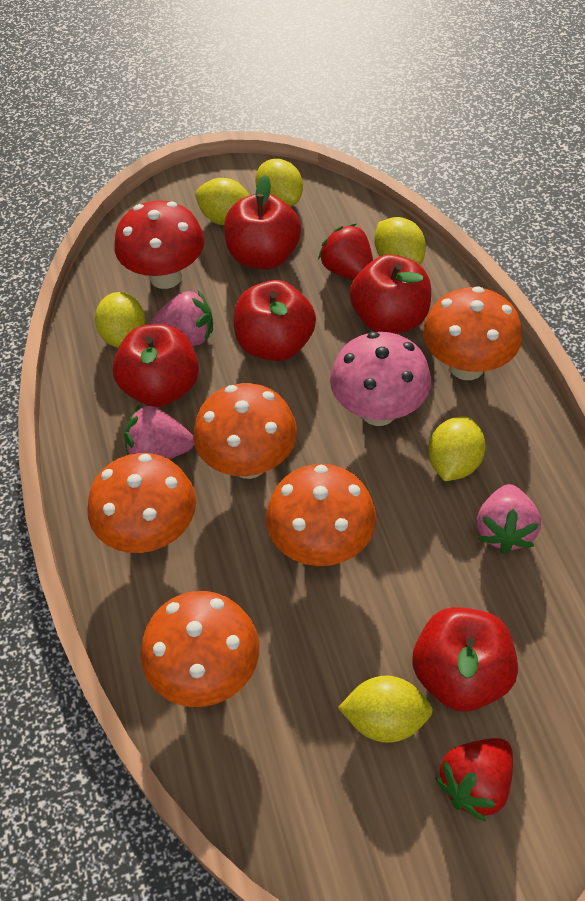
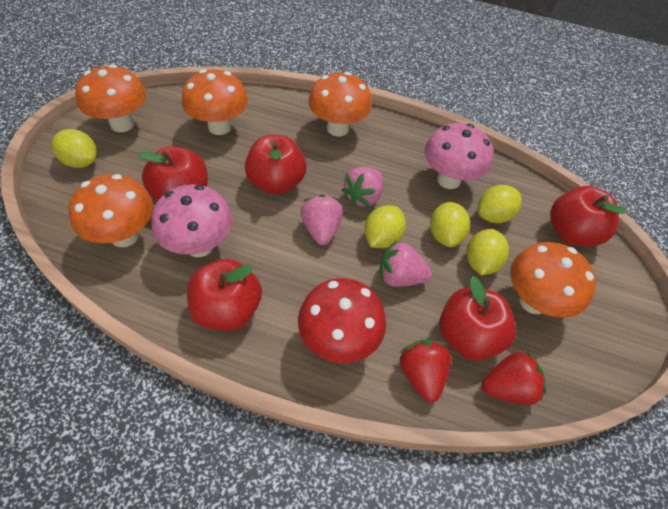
pink mushroom: 1 -> 2
yellow lemon: 6 -> 5

